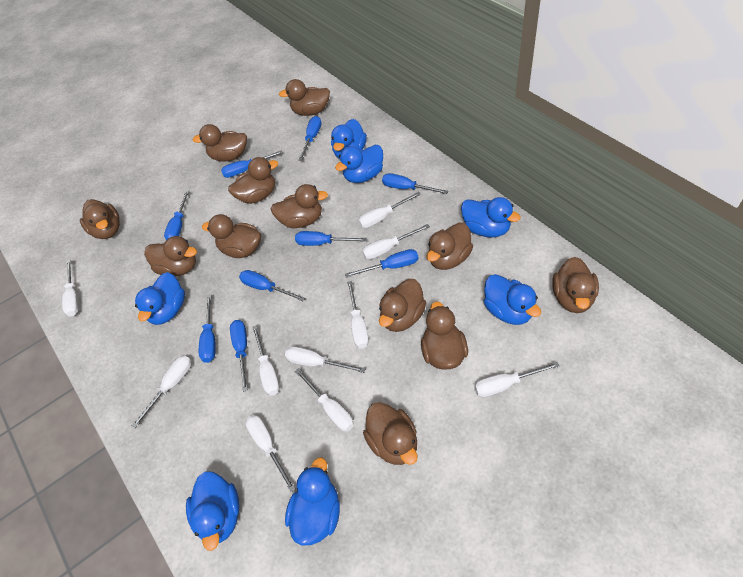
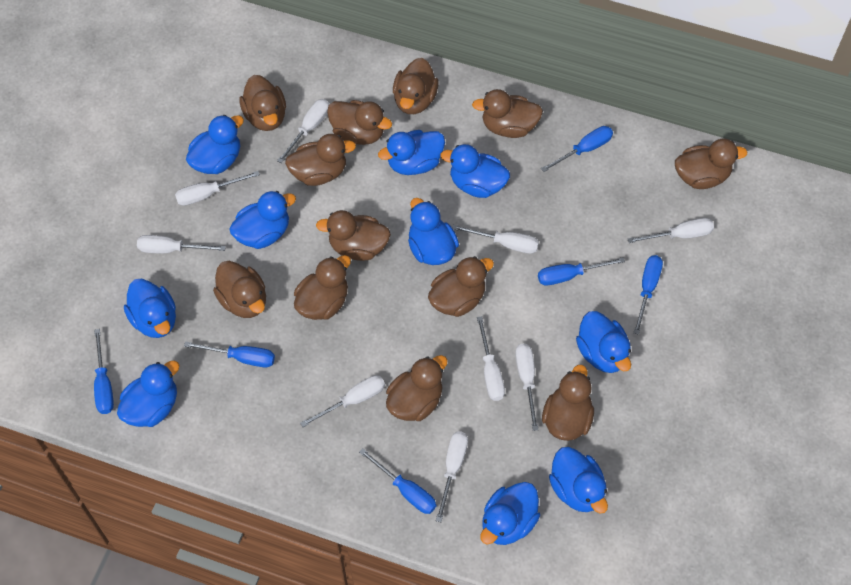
blue duck: 7 -> 10
blue screwdriver: 9 -> 6
white screwdriver: 10 -> 9

